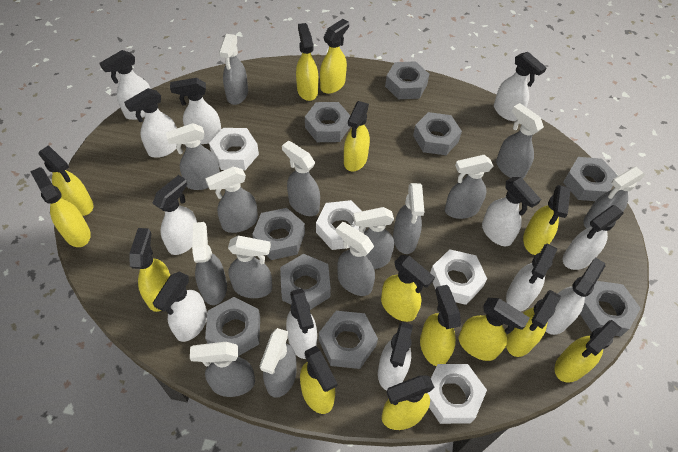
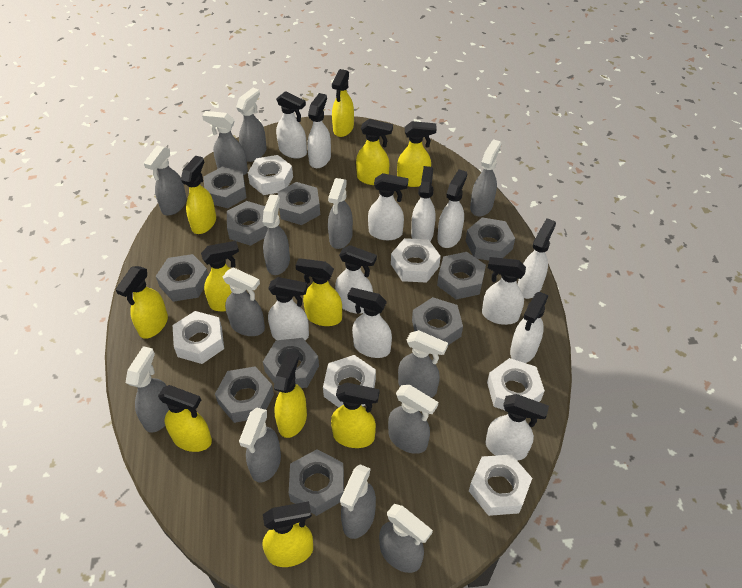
grey nut: 9 -> 10
grey spray bottle: 14 -> 13
white nut: 4 -> 6
yellow spray bottle: 14 -> 11

